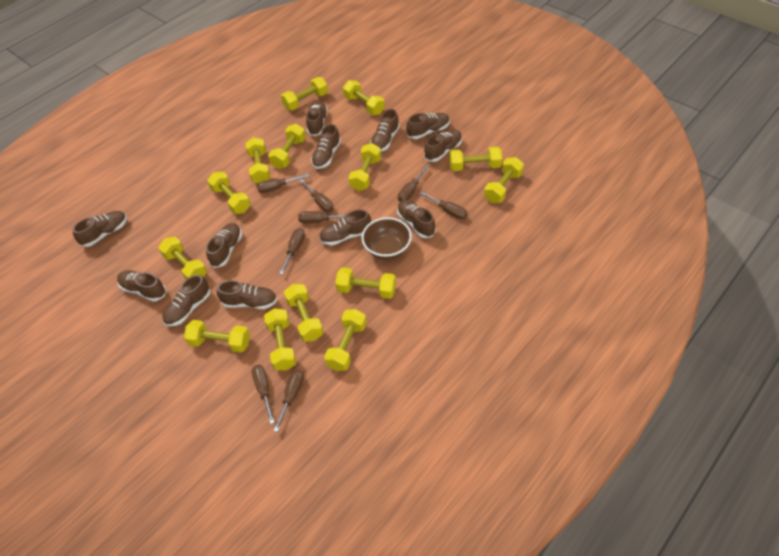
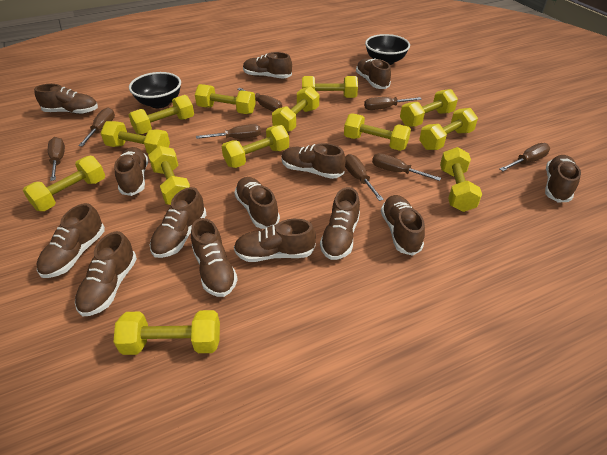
black bowl: 0 -> 2
brown bowl: 1 -> 0
brown shoe: 12 -> 14
yellow dumbbell: 14 -> 13

